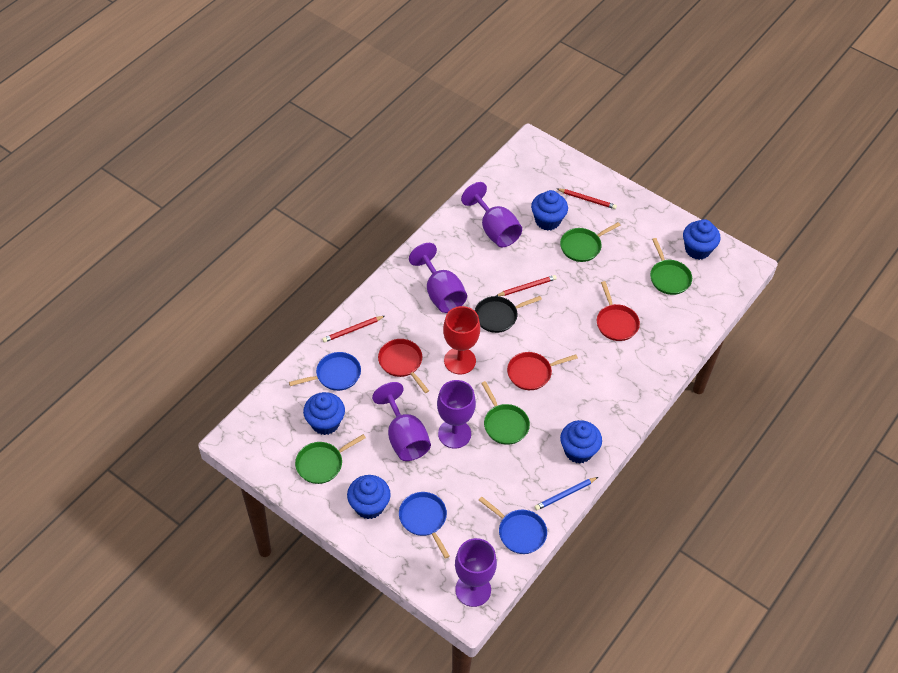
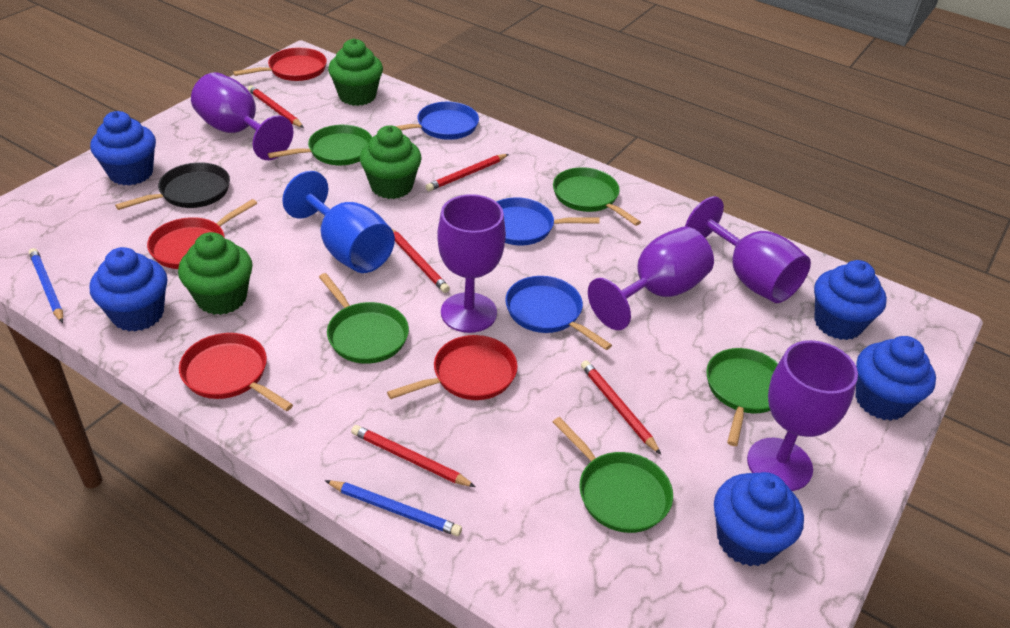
blue goblet: 0 -> 1
blue pencil: 1 -> 2
green cupcake: 0 -> 3
green pan: 4 -> 5
red goblet: 1 -> 0
red pan: 3 -> 4
red pencil: 3 -> 5

